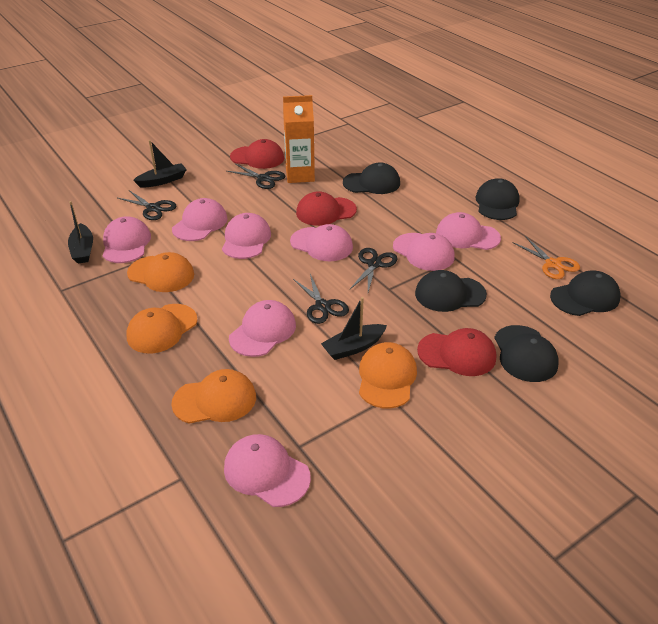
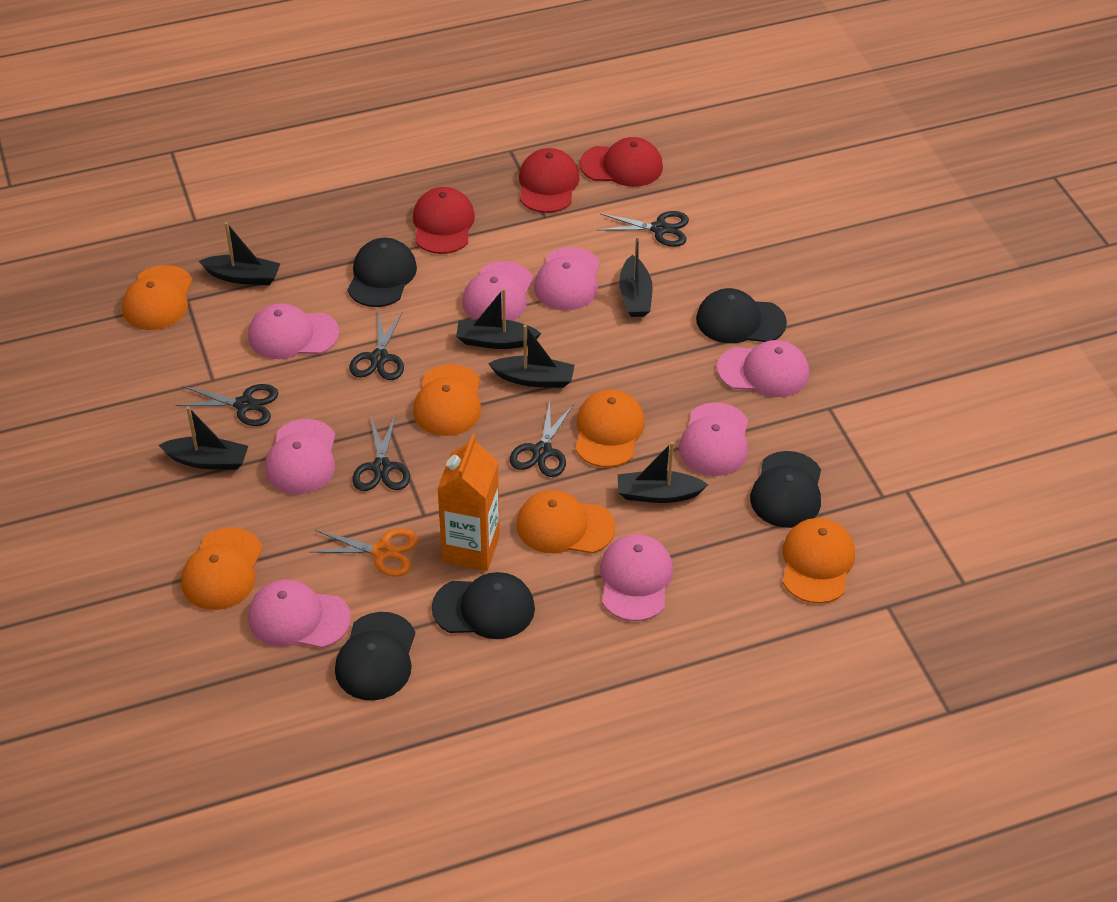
black boat: 3 -> 6
black scissors: 4 -> 5
orange cap: 4 -> 6

